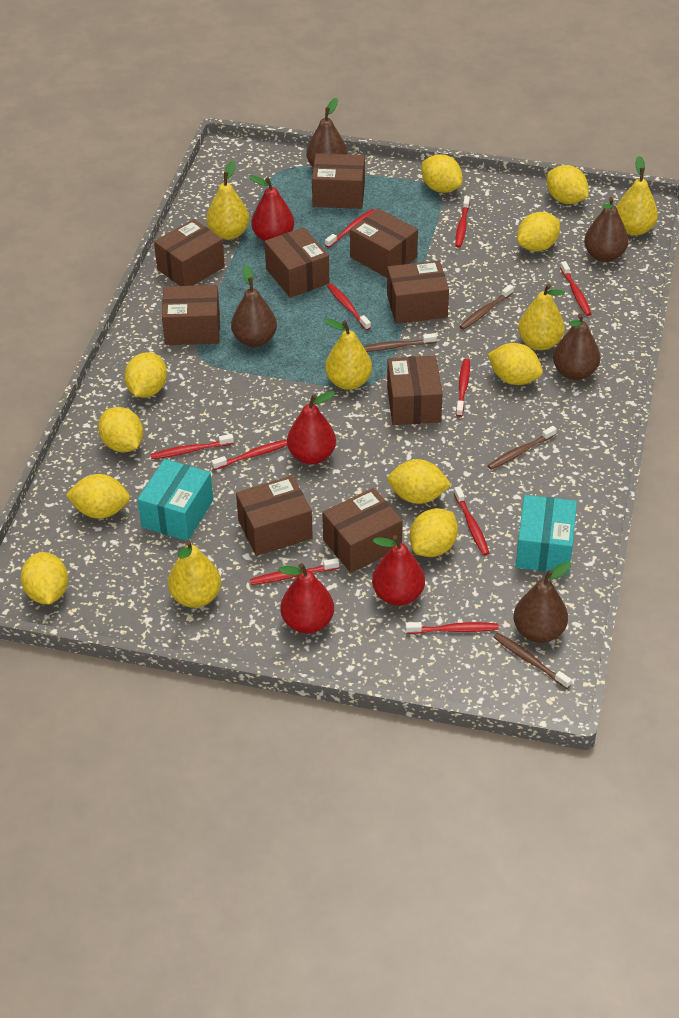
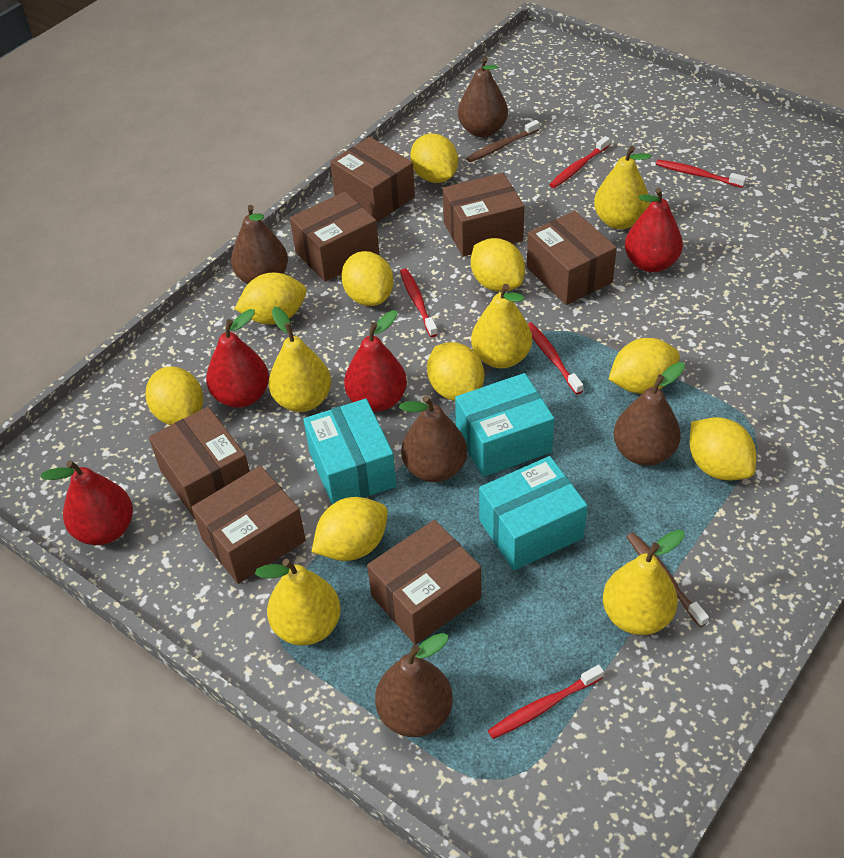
brown box: 9 -> 7
brown toothbrush: 4 -> 2
red toothbrush: 10 -> 5
turquoise box: 2 -> 3
yellow lemon: 10 -> 9

